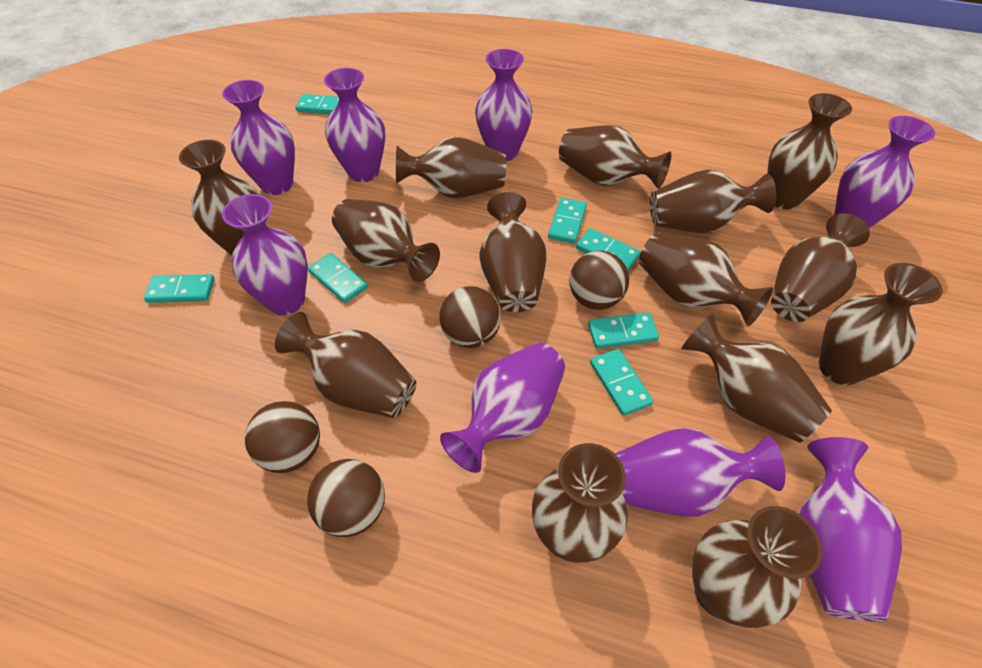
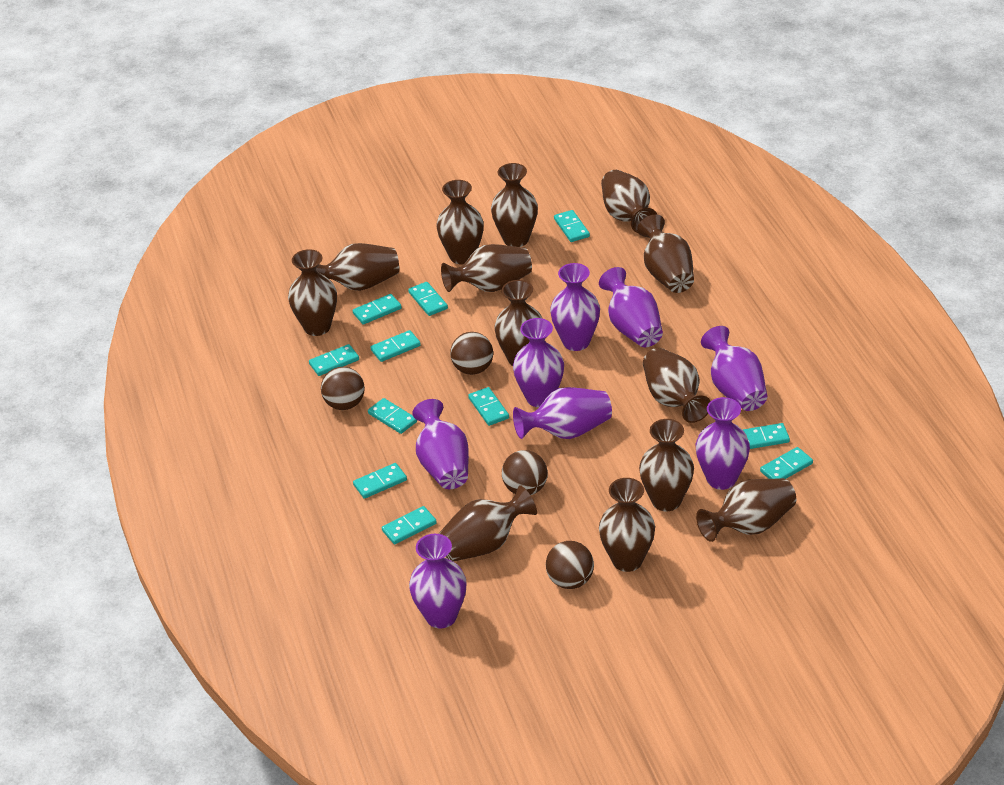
brown vase: 14 -> 13
turquoise domino: 7 -> 11

